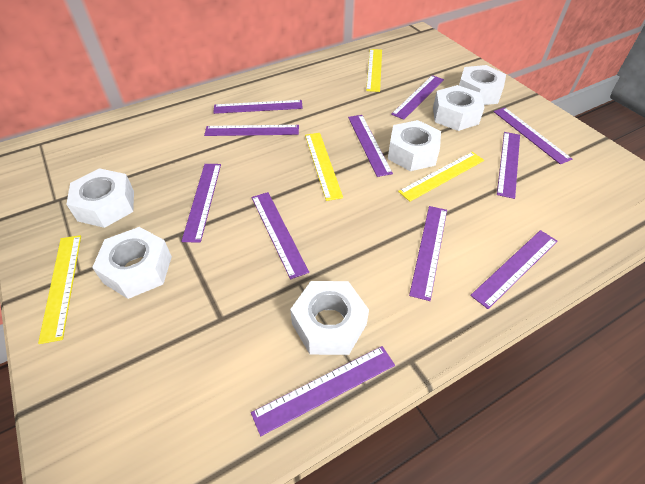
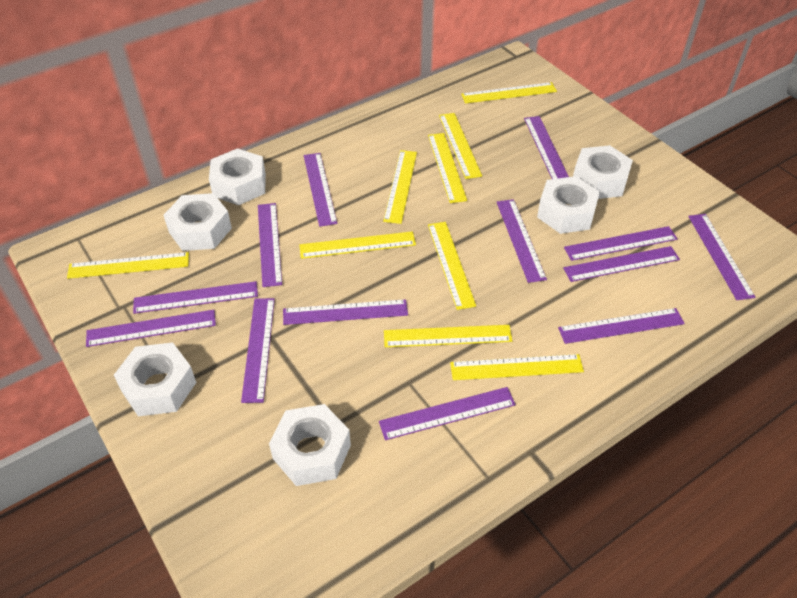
purple ruler: 11 -> 13
yellow ruler: 4 -> 9

